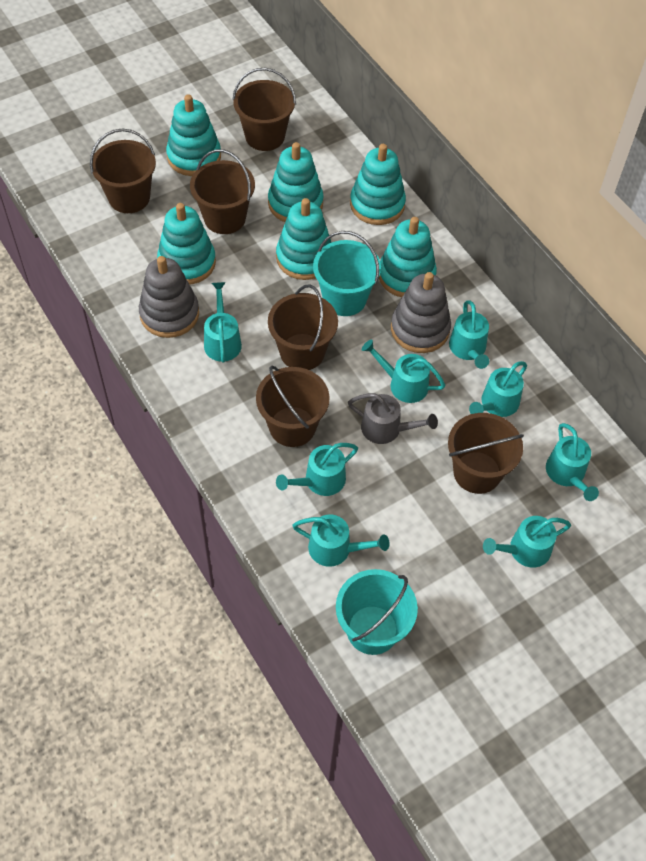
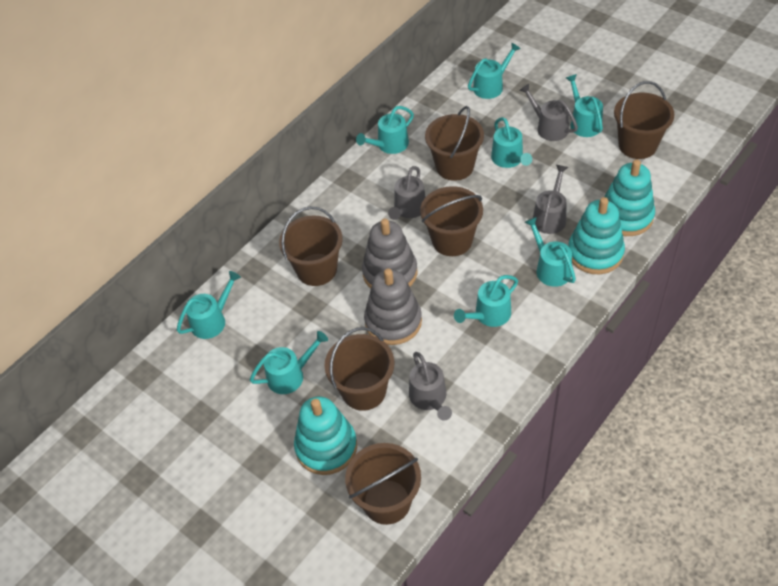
grey watering can: 1 -> 4
turquoise bucket: 2 -> 0
turquoise stacking toy: 6 -> 3

